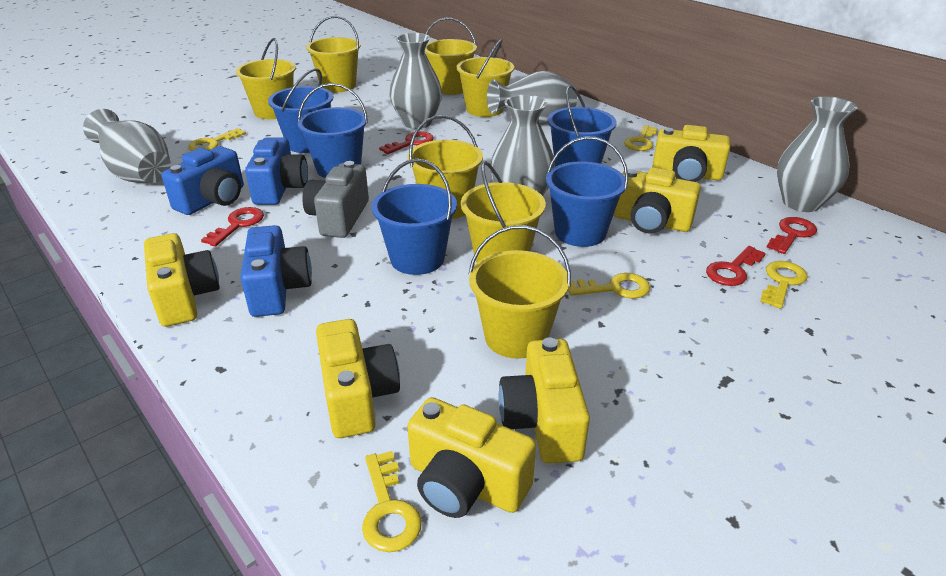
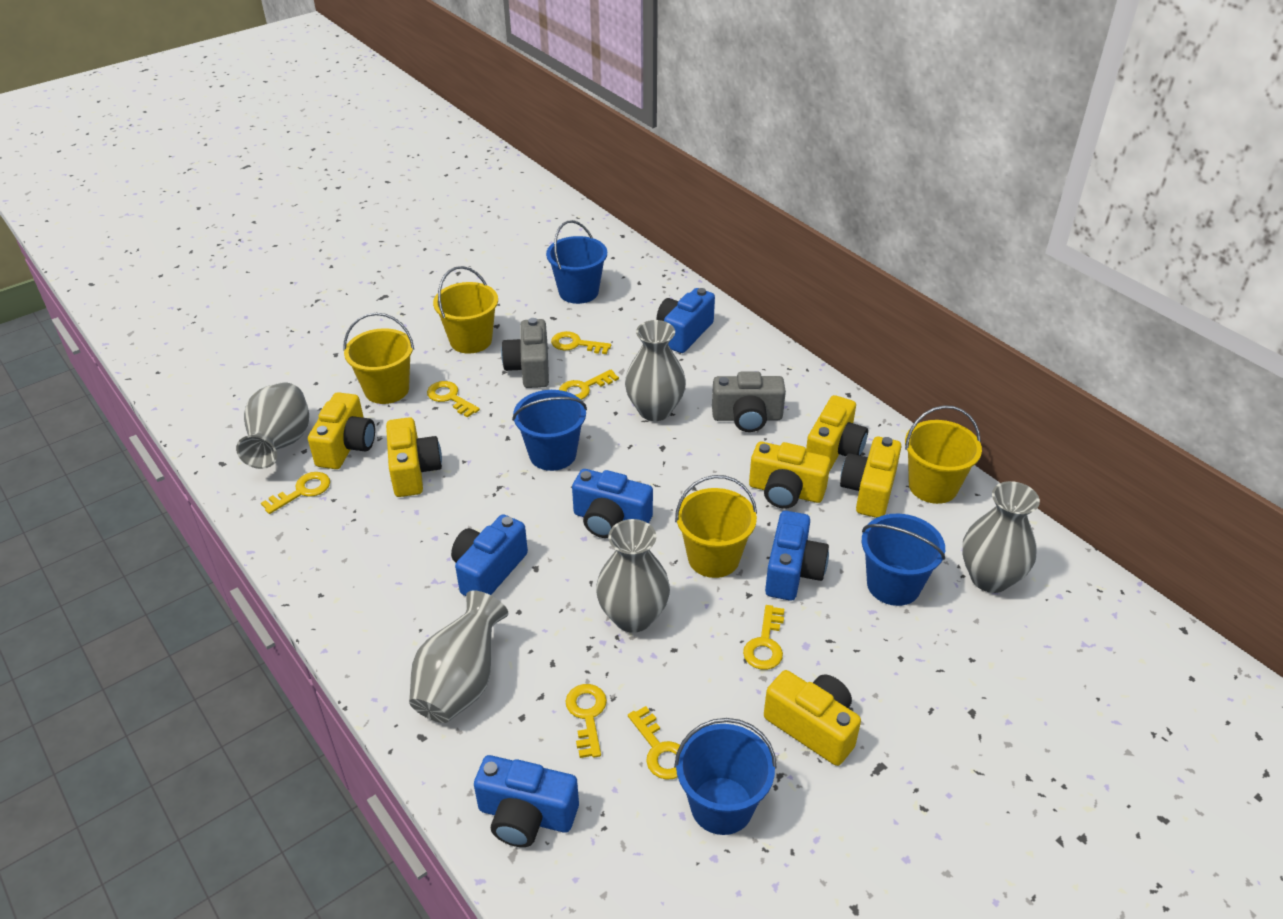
blue bucket: 5 -> 4
blue camera: 3 -> 5
grey camera: 1 -> 2
red key: 4 -> 0
yellow bucket: 7 -> 4
yellow key: 5 -> 7

